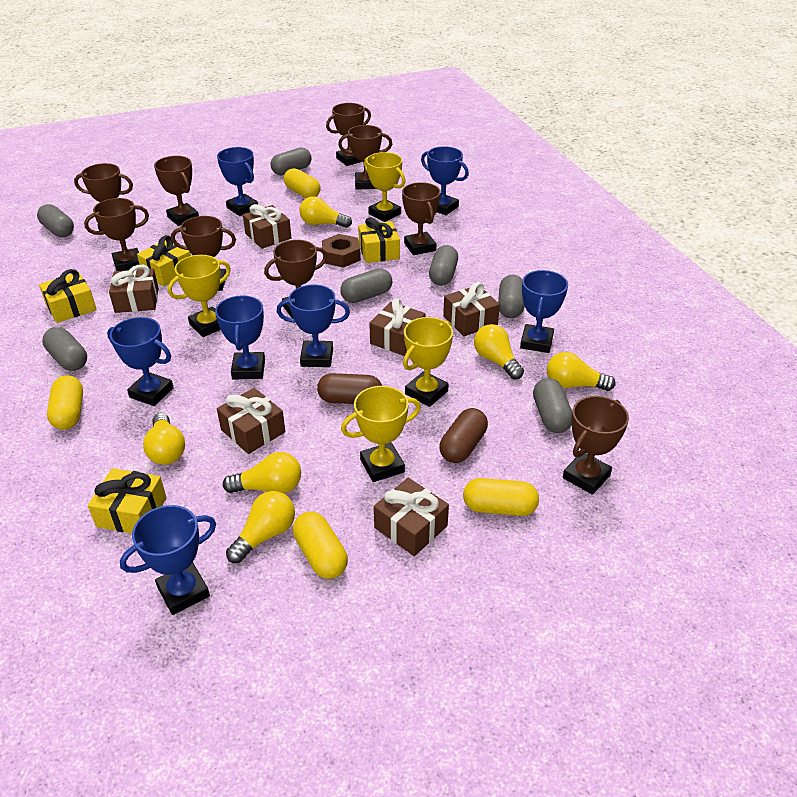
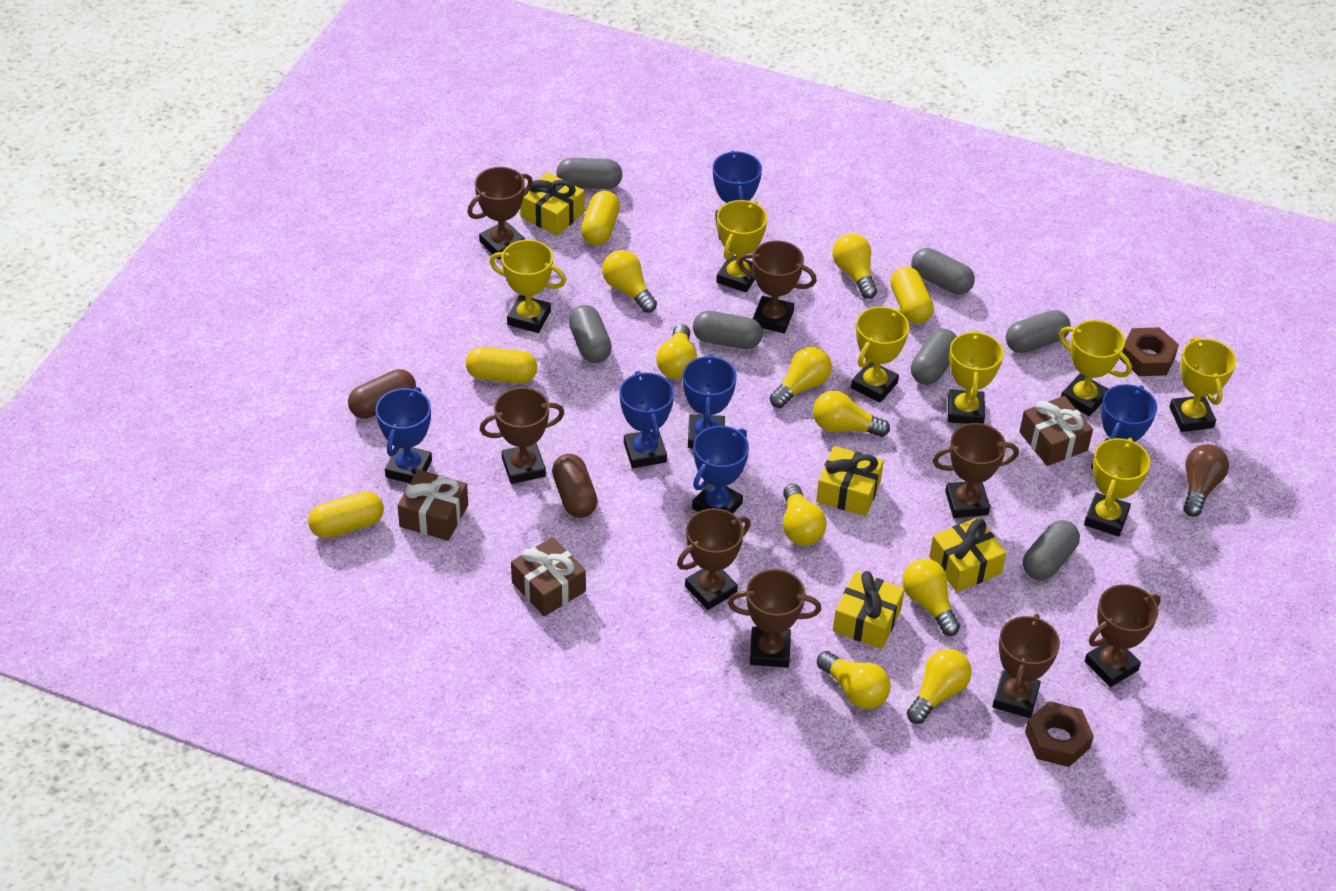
blue trophy: 7 -> 6
brown gift: 6 -> 3
brown light bulb: 0 -> 1
brown nut: 1 -> 2
brown trophy: 9 -> 8
yellow light bulb: 6 -> 9
yellow trophy: 4 -> 7

